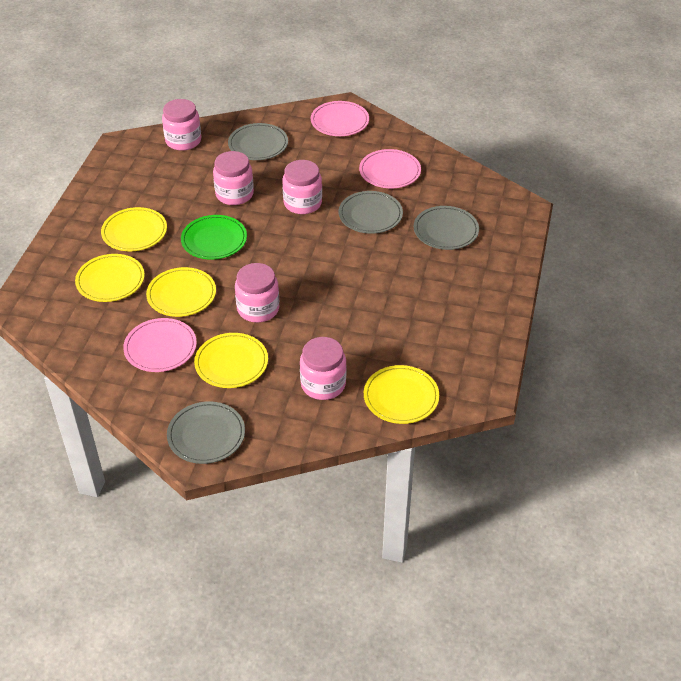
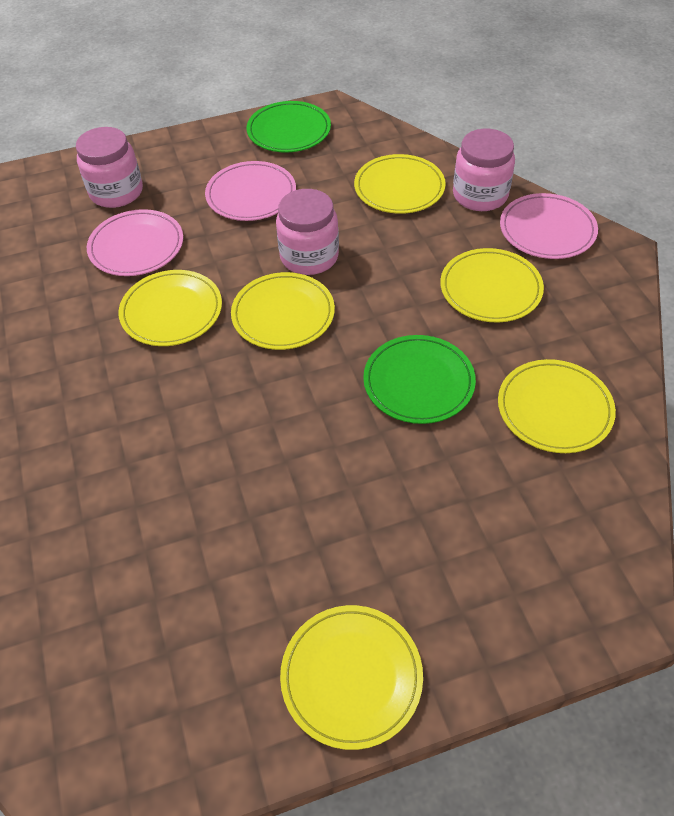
green plate: 1 -> 2
grey plate: 4 -> 0
pink jar: 5 -> 3
yellow plate: 5 -> 6

